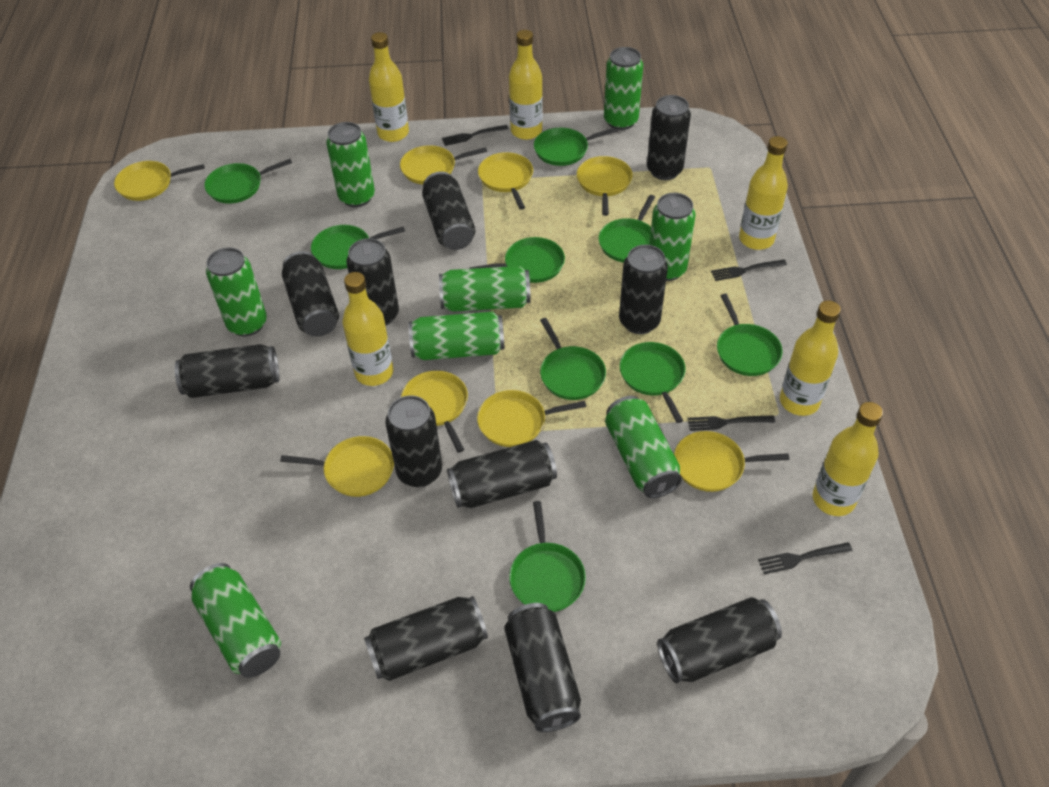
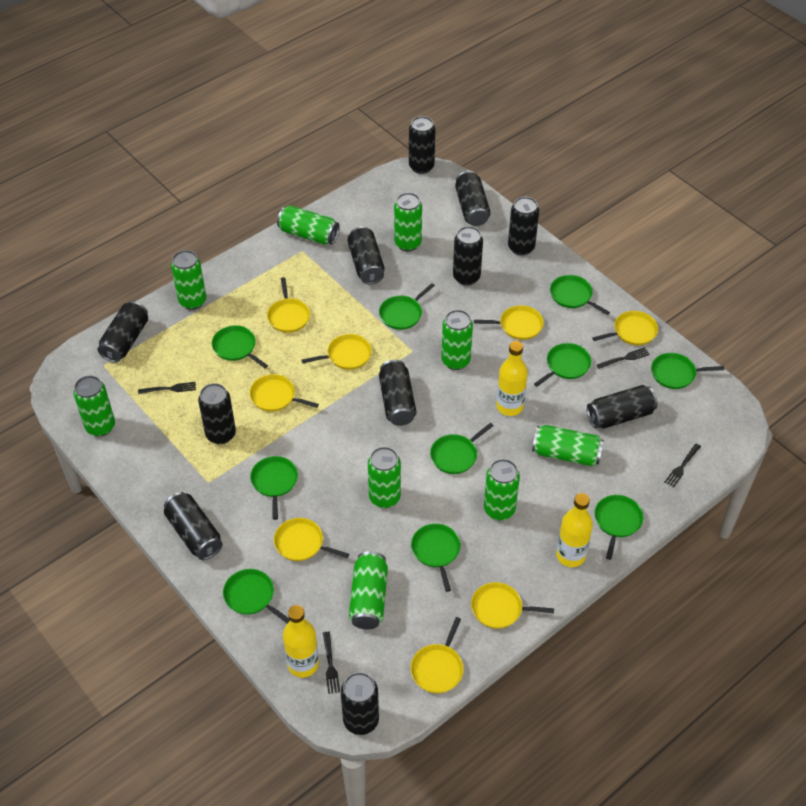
green can: 8 -> 9
green pan: 9 -> 10
yellow bottle: 6 -> 3

